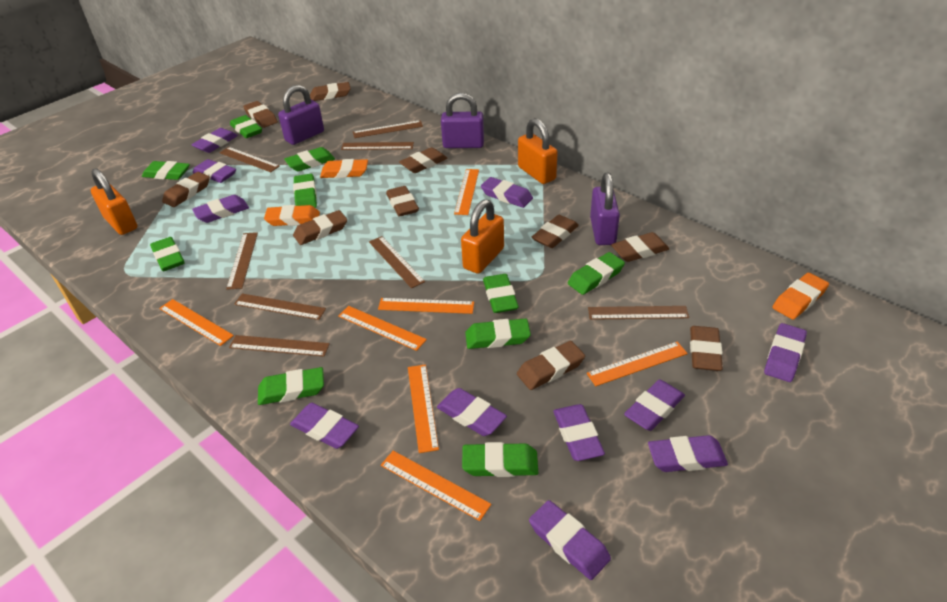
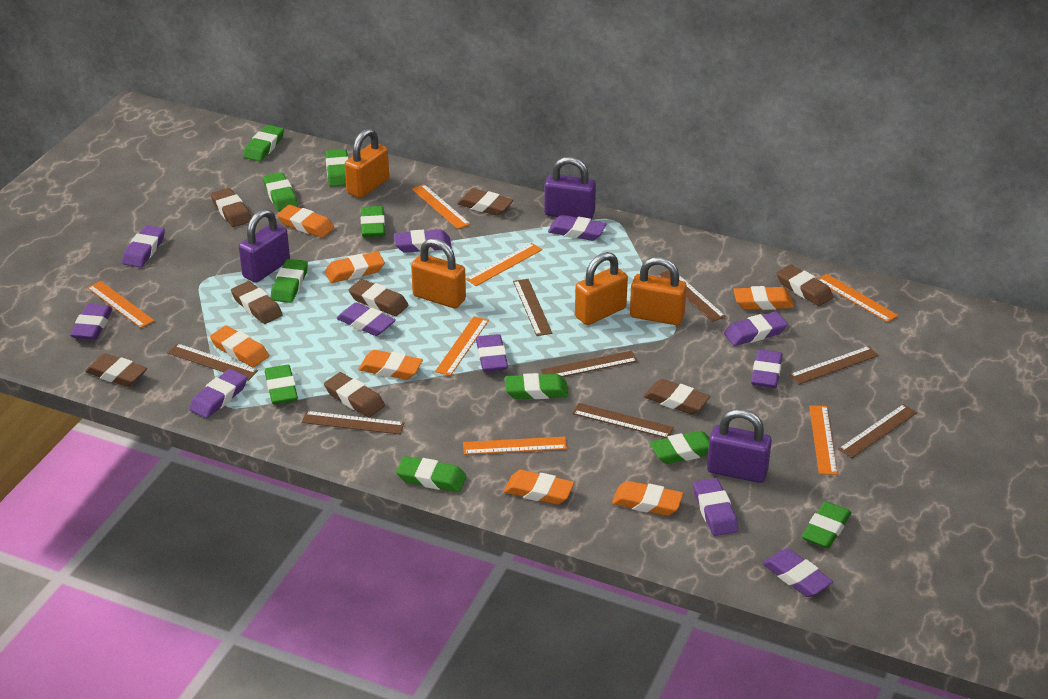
brown eraser: 10 -> 8
orange eraser: 3 -> 7
orange padlock: 3 -> 4

